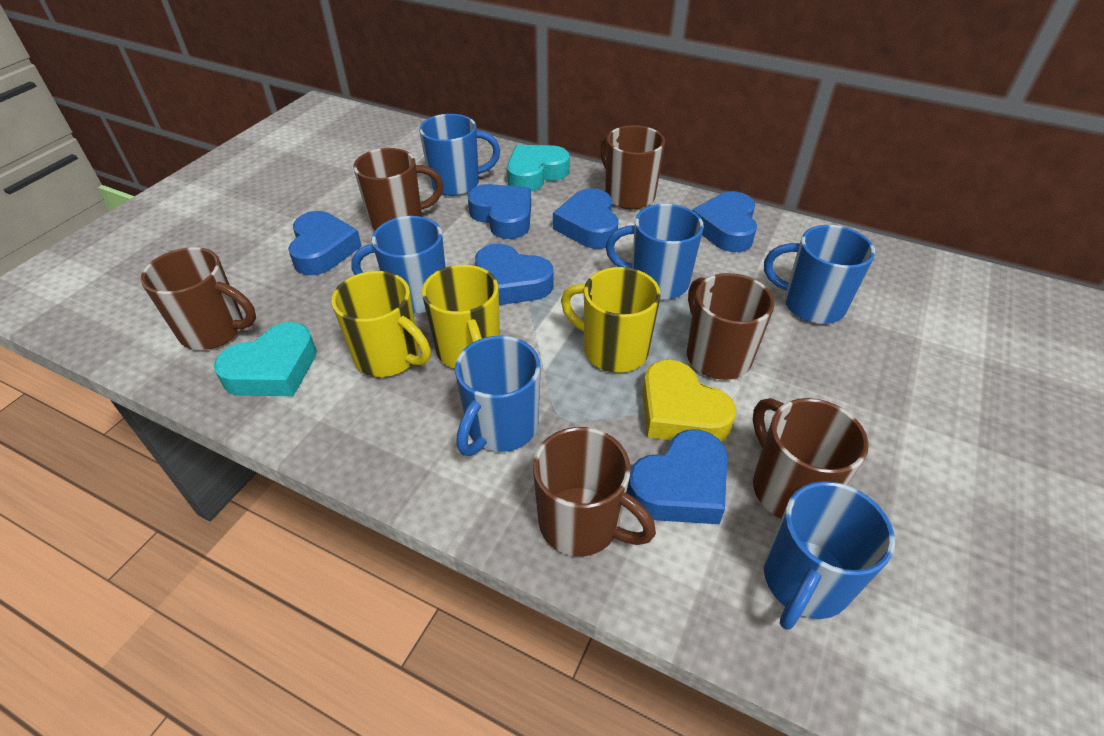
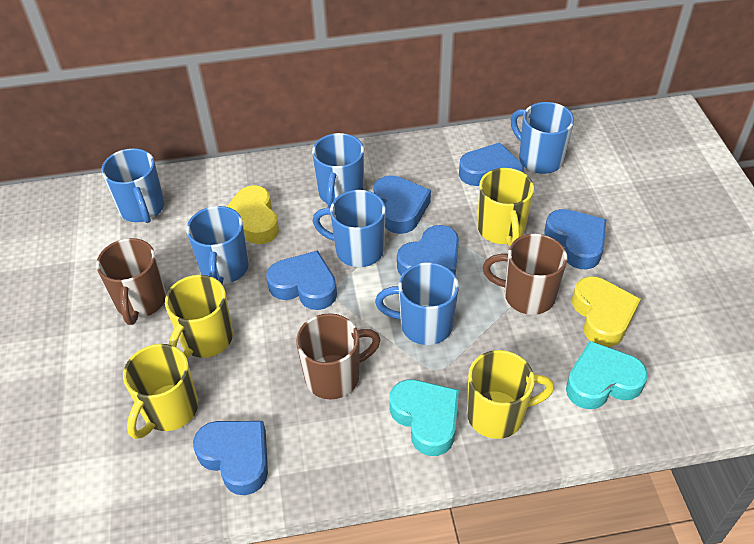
brown mug: 6 -> 3
yellow heart: 1 -> 2
yellow mug: 3 -> 4

